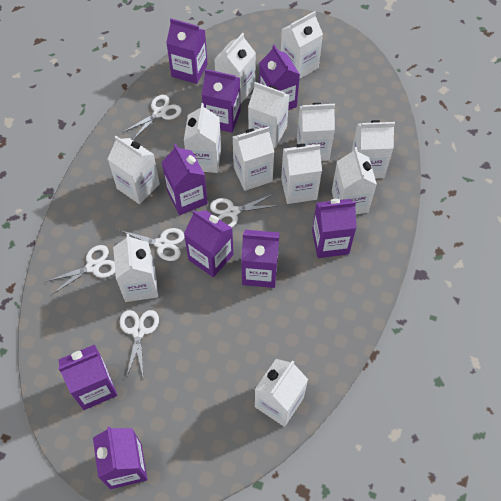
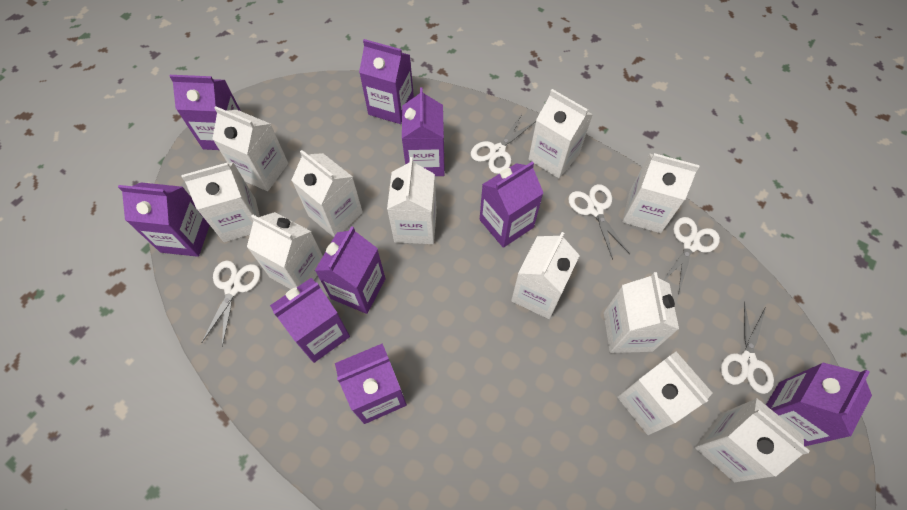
white carton: 12 -> 11

